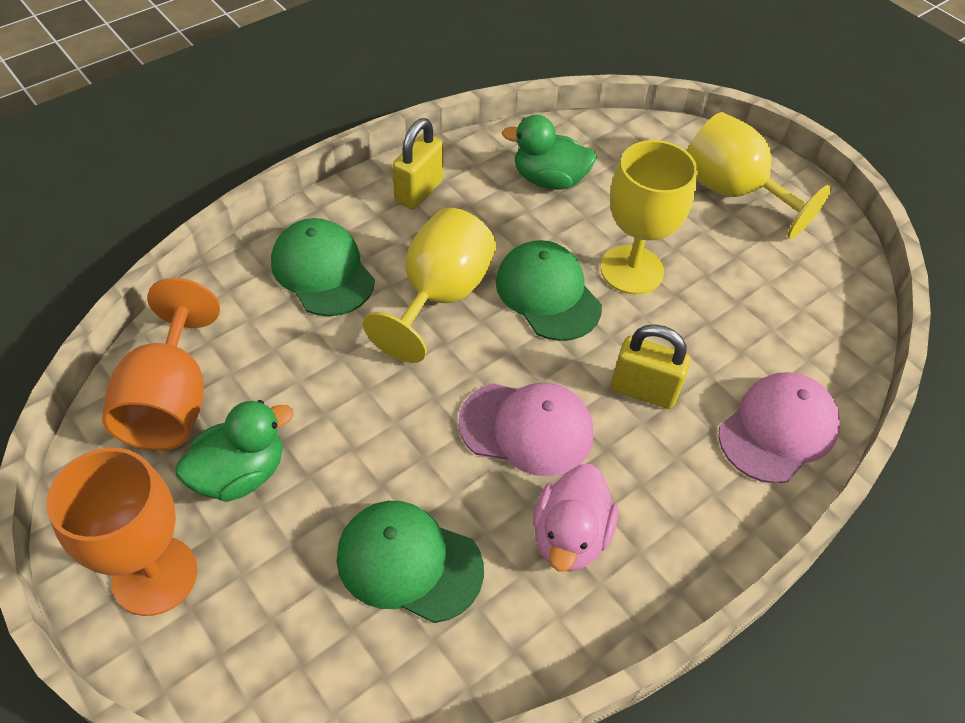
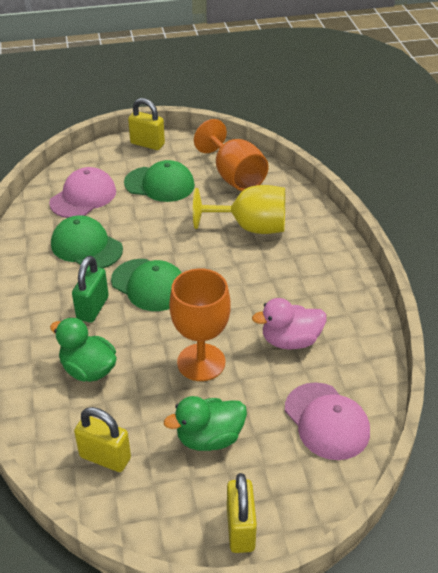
green padlock: 0 -> 1
yellow goblet: 3 -> 1
yellow padlock: 2 -> 3

